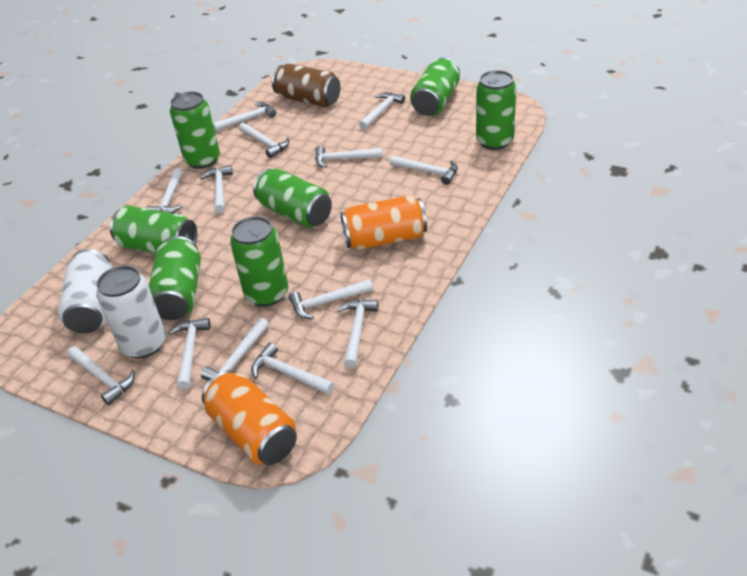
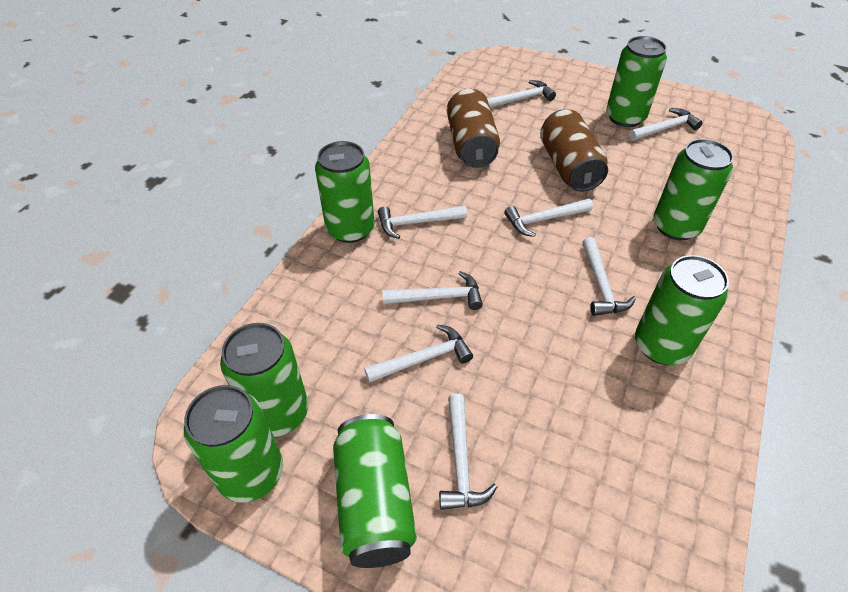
brown can: 1 -> 2
orange can: 2 -> 0
white can: 2 -> 0
white hammer: 13 -> 8

